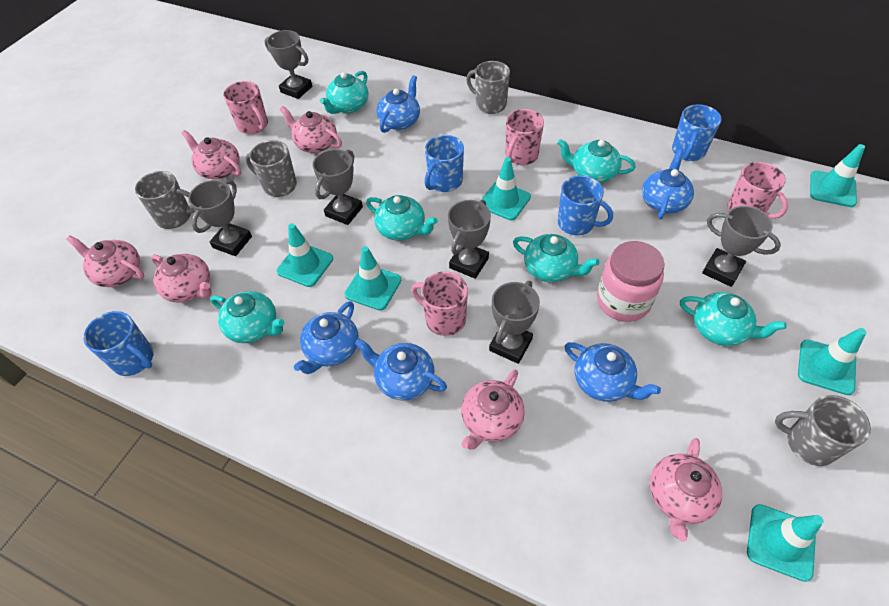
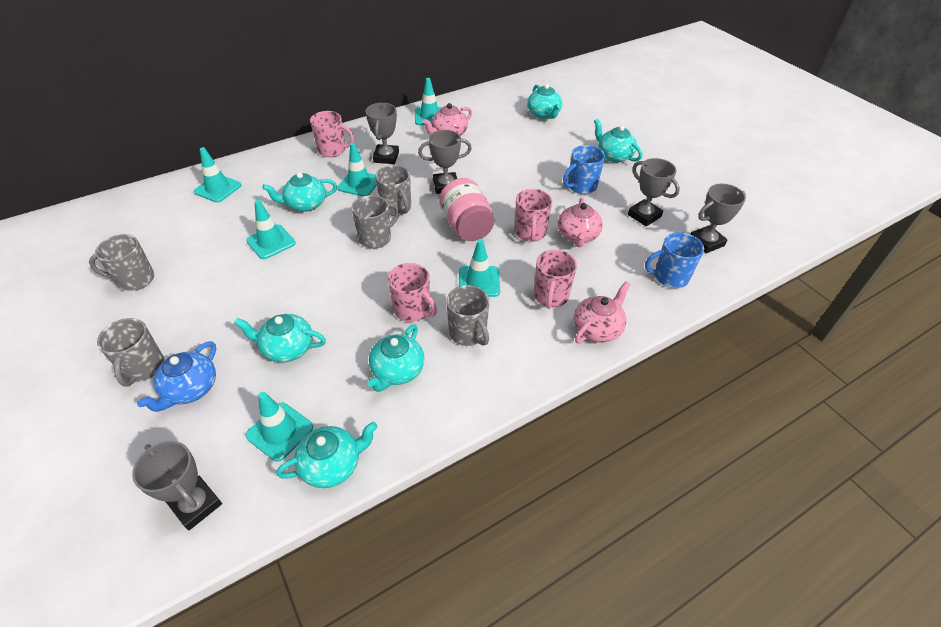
blue mug: 4 -> 2
blue teapot: 5 -> 1
grey mug: 4 -> 5
grey trophy: 6 -> 5
pink teapot: 6 -> 3

